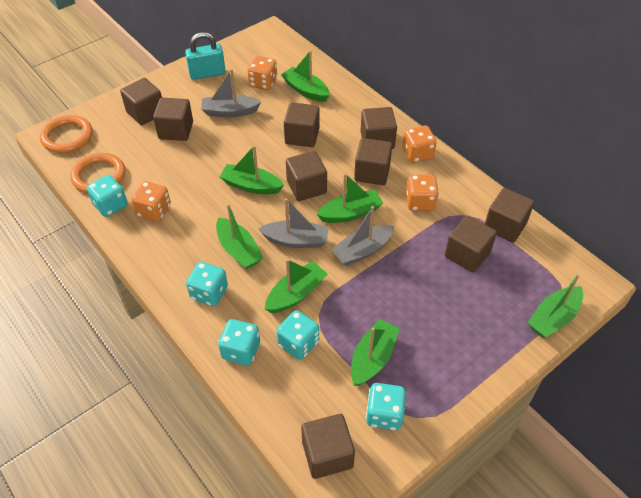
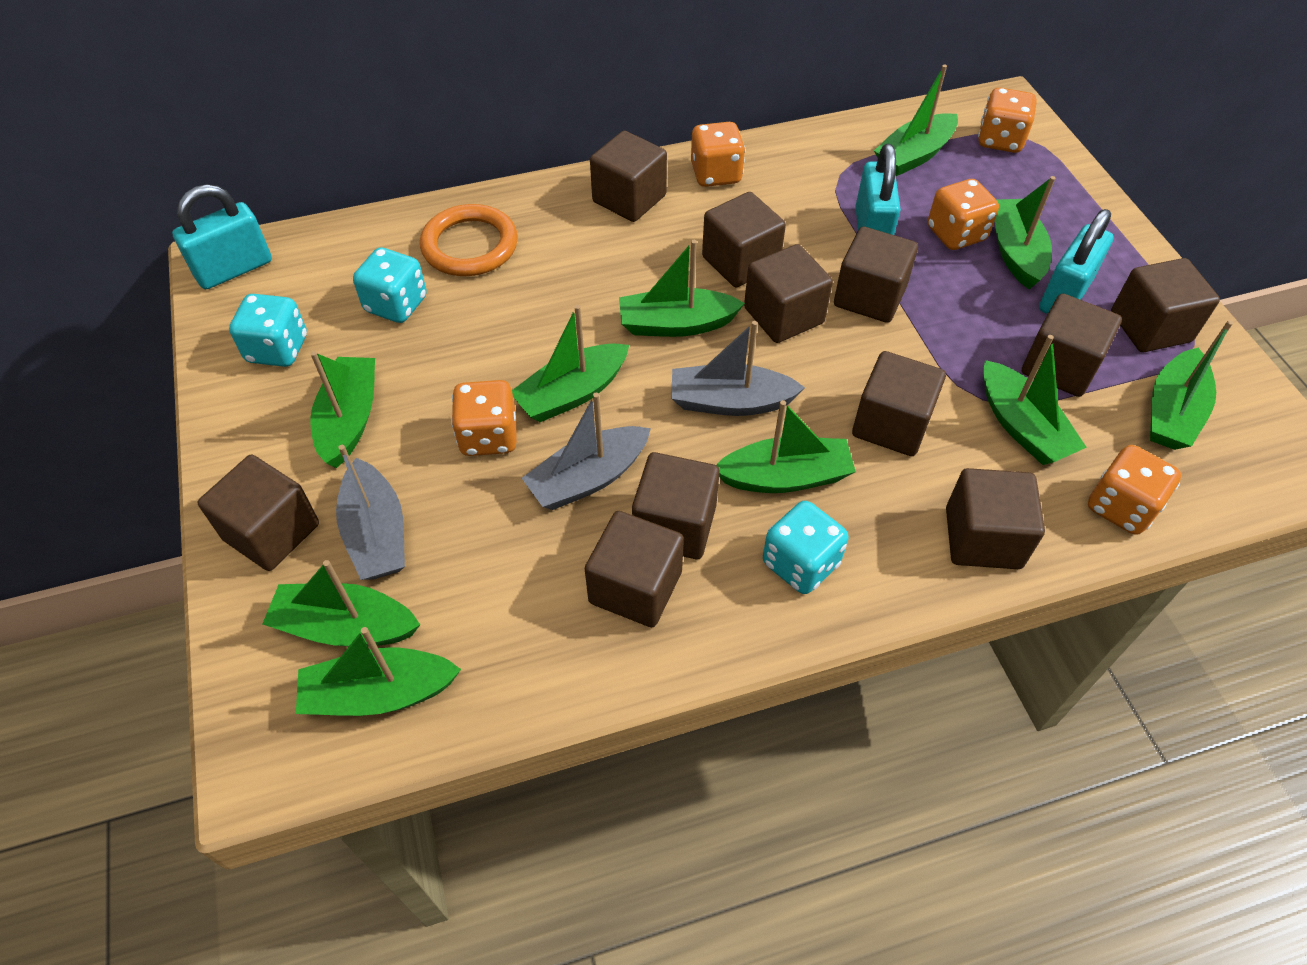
brown cube: 9 -> 11
green boat: 7 -> 10
orange dice: 4 -> 5
orange ring: 2 -> 1
turquoise dice: 5 -> 3
turquoise padlock: 1 -> 3

